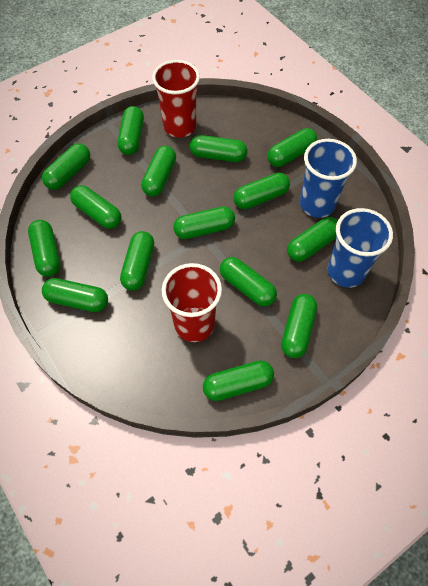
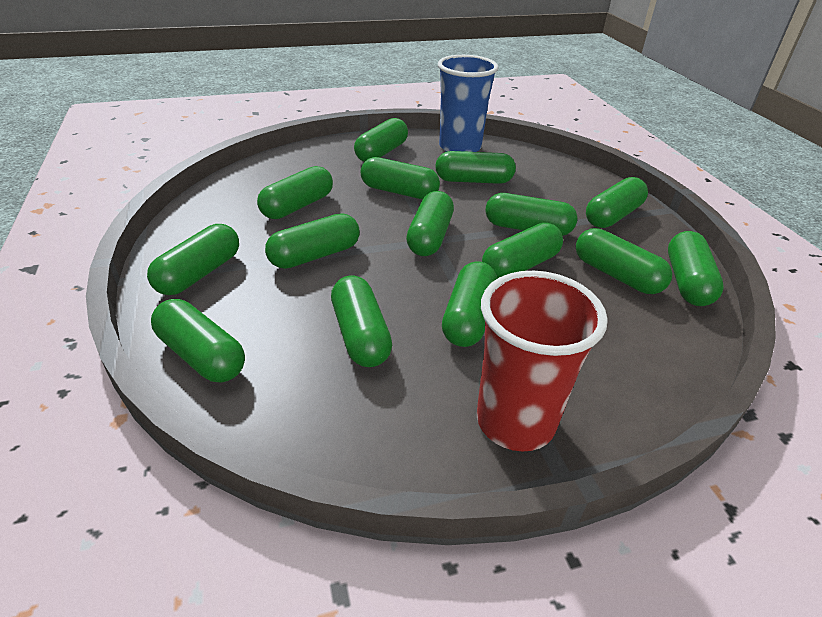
blue cup: 2 -> 1
red cup: 2 -> 1

